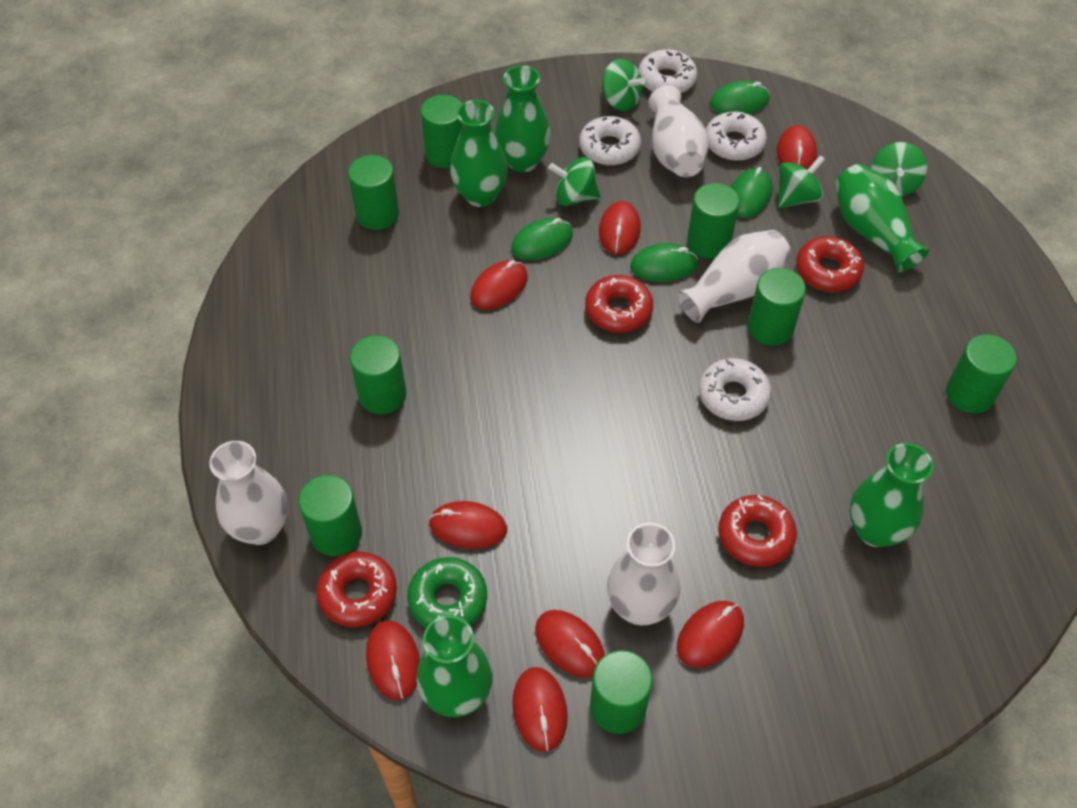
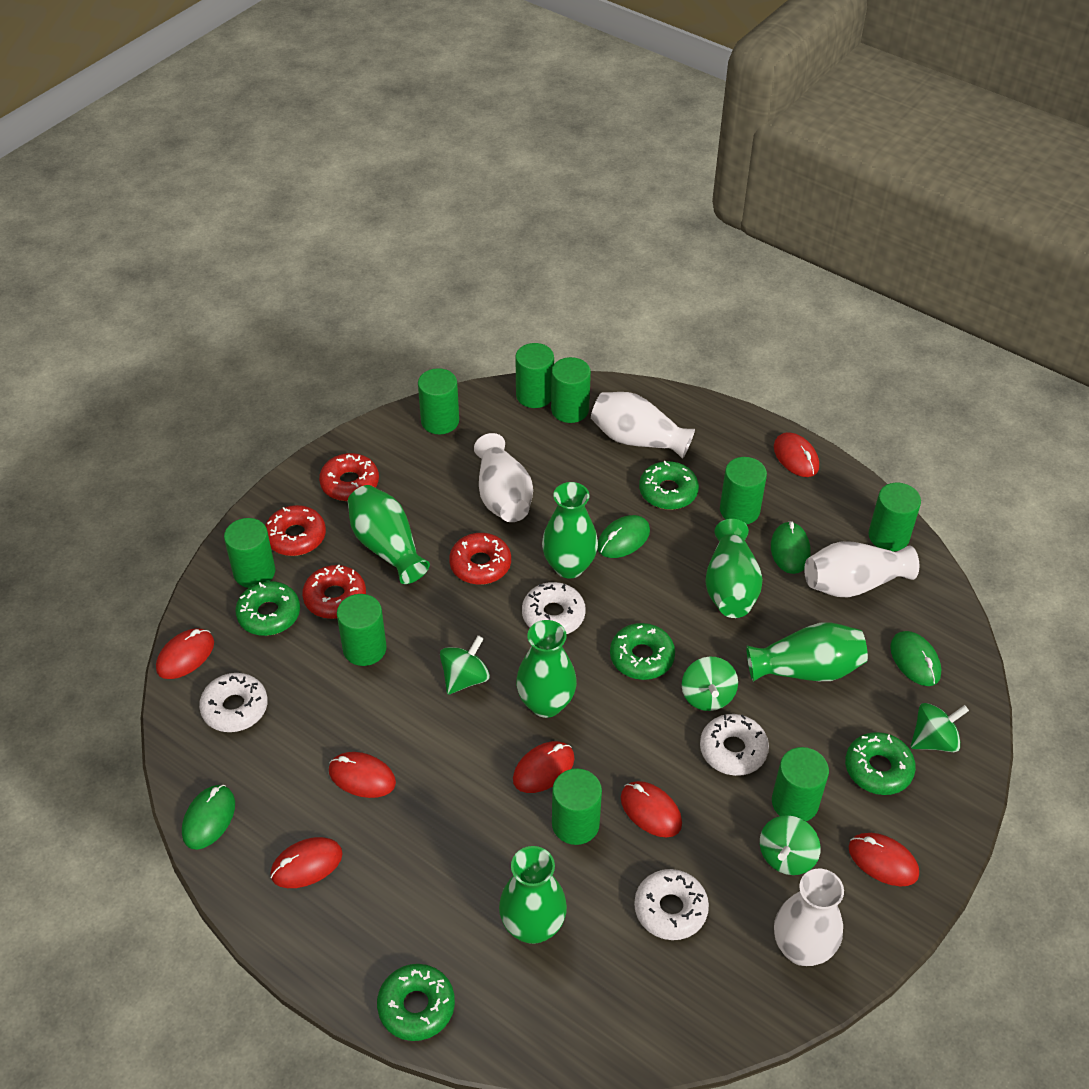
green cylinder: 8 -> 9
green donut: 1 -> 5
green vase: 5 -> 6
red mouse: 8 -> 7

